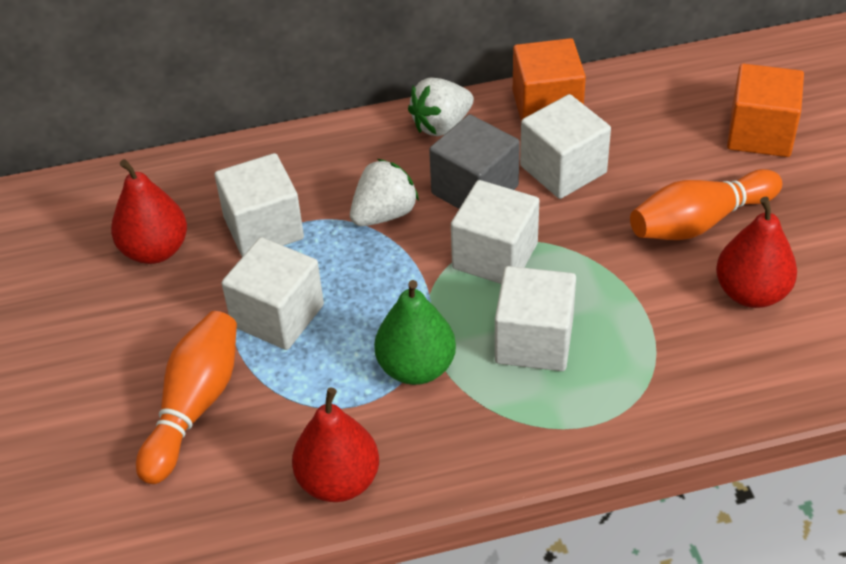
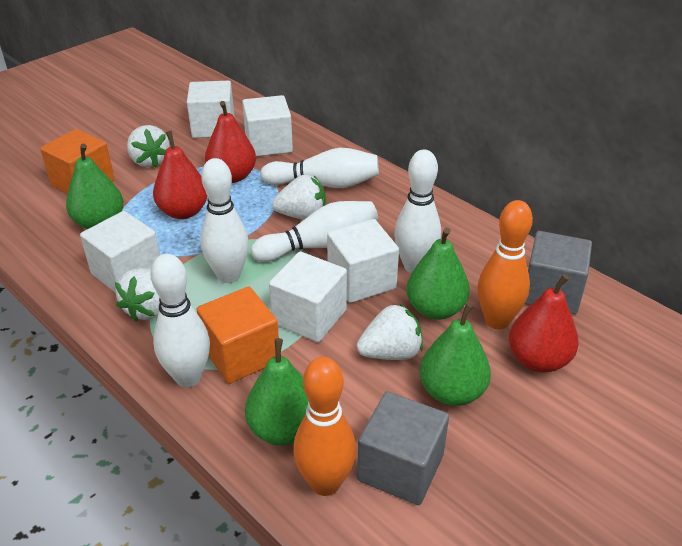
green pear: 1 -> 4
grey cube: 1 -> 2
white bowling pin: 0 -> 5
white strawberry: 2 -> 4

